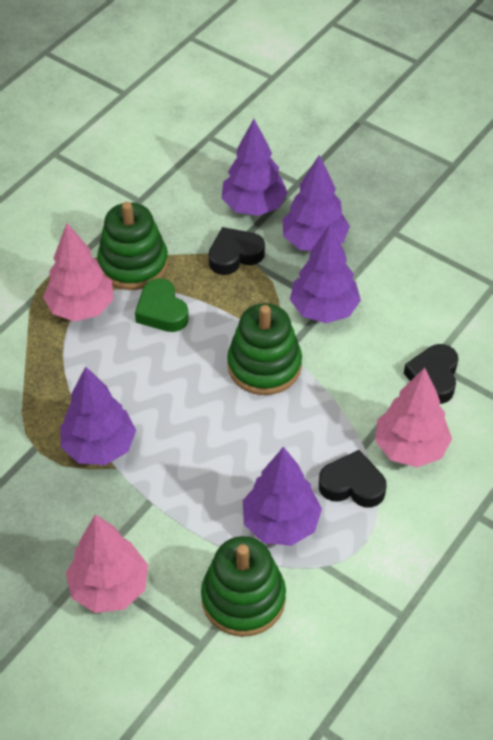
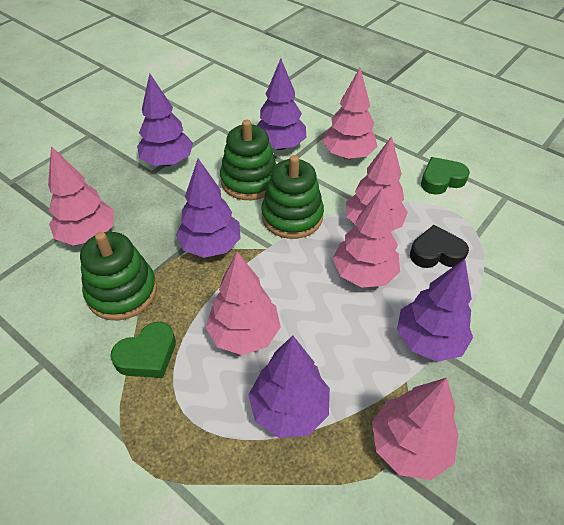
black heart: 3 -> 1
green heart: 1 -> 2
pink tree: 3 -> 6

